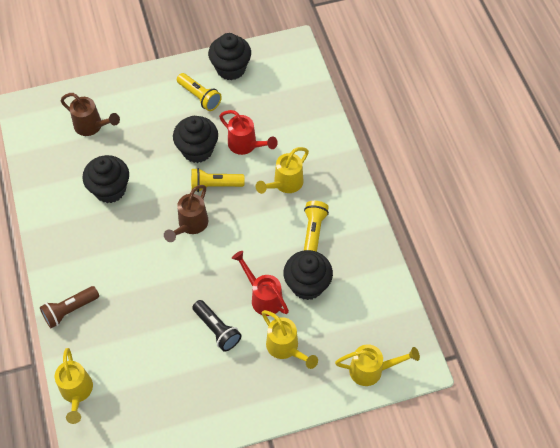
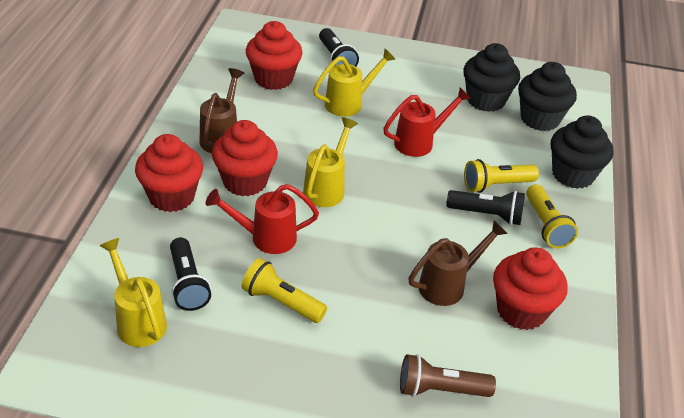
black cupcake: 4 -> 3
black flashlight: 1 -> 3
red cupcake: 0 -> 4
yellow watering can: 4 -> 3

